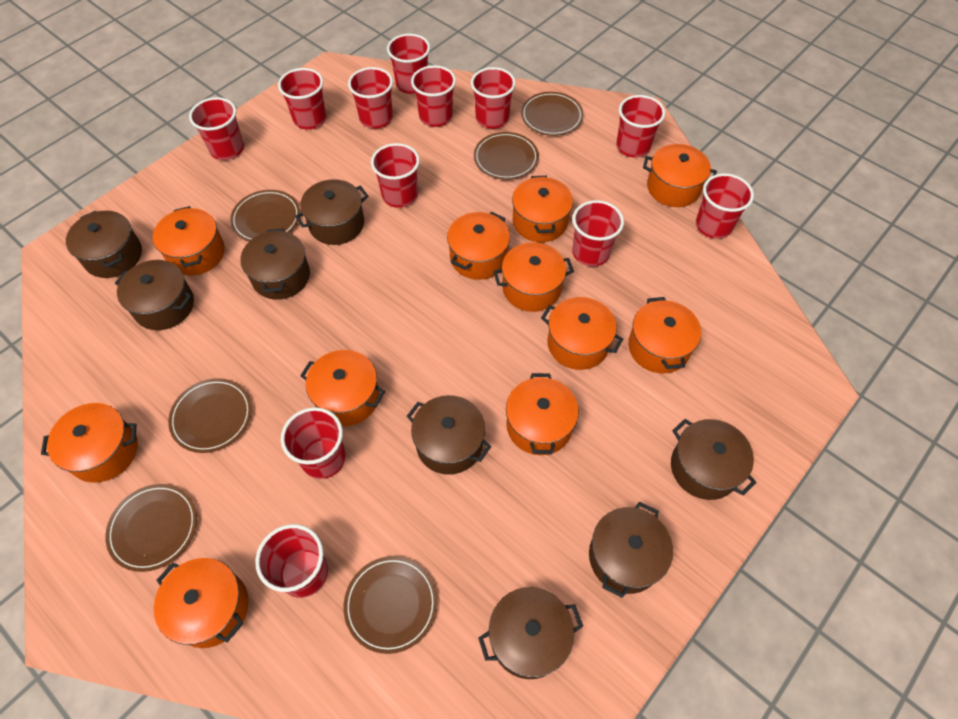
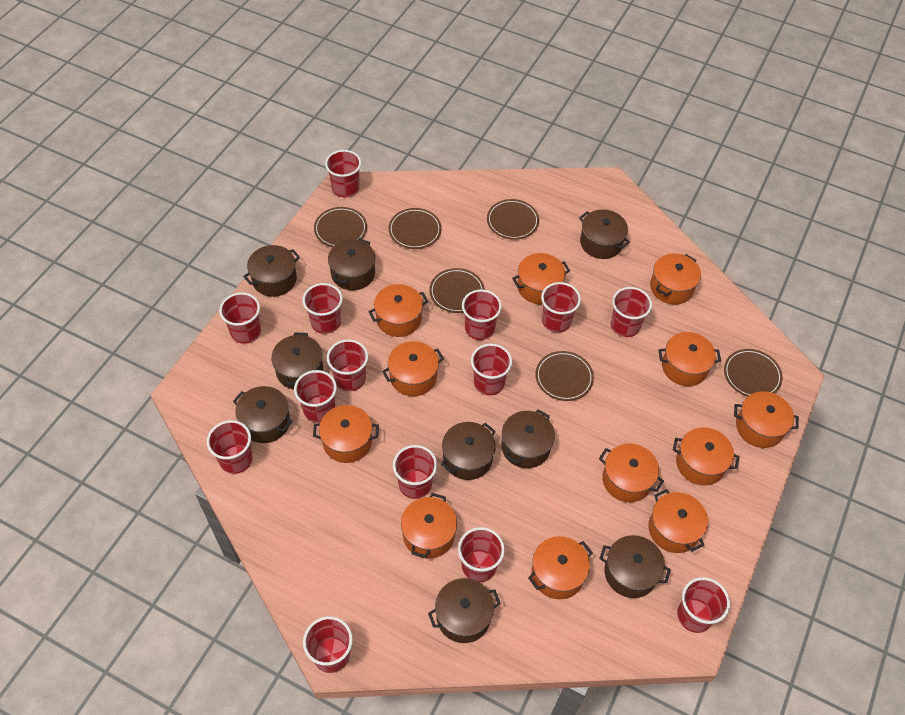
brown pot: 8 -> 9
orange pot: 11 -> 12
red cup: 12 -> 14

